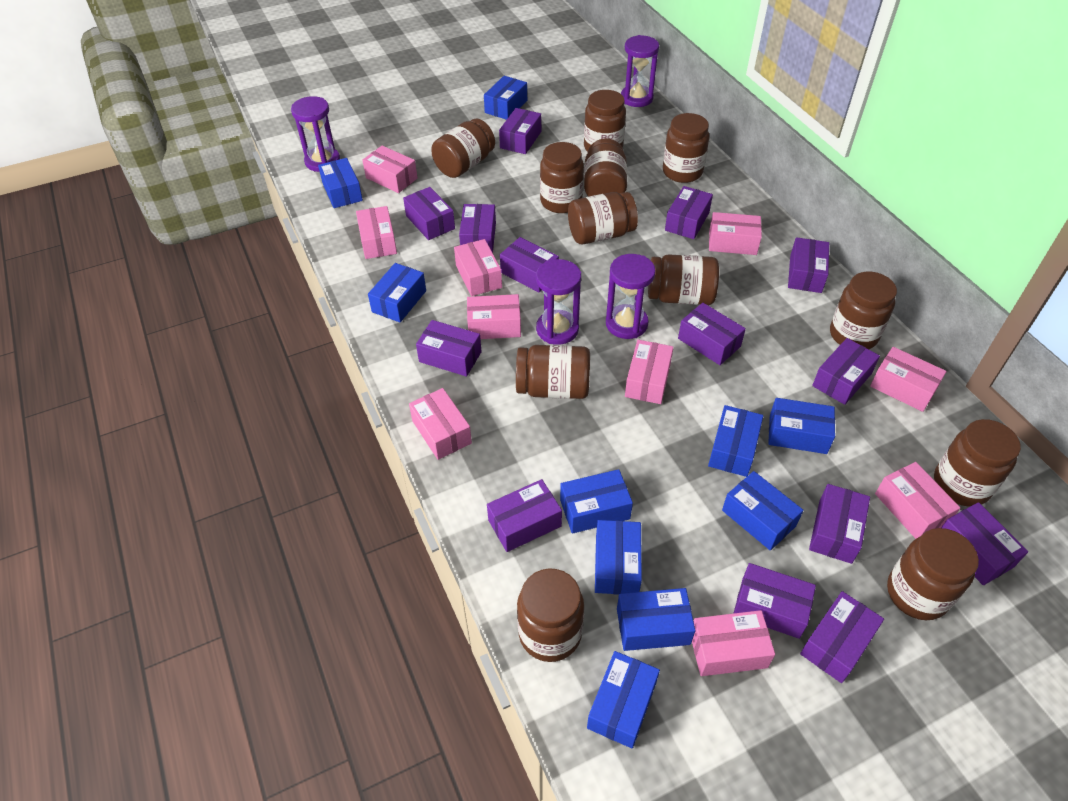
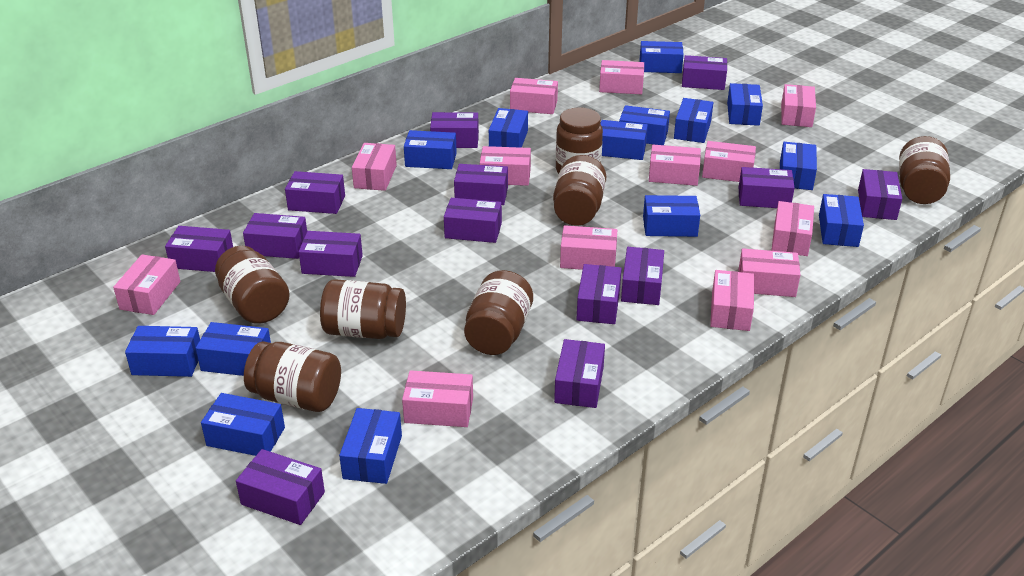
blue box: 10 -> 14
brown jar: 12 -> 7
pink box: 10 -> 13
purple hourglass: 4 -> 0

